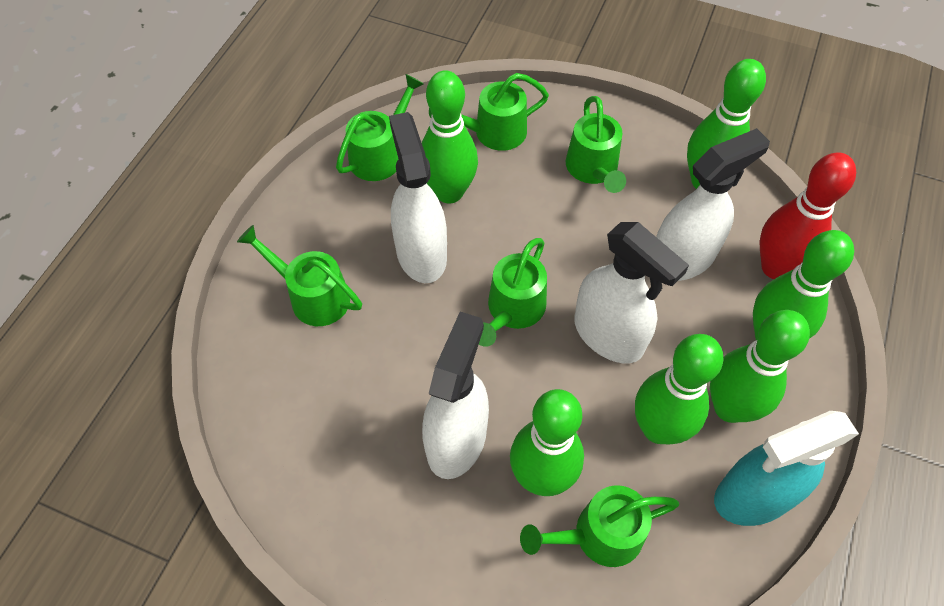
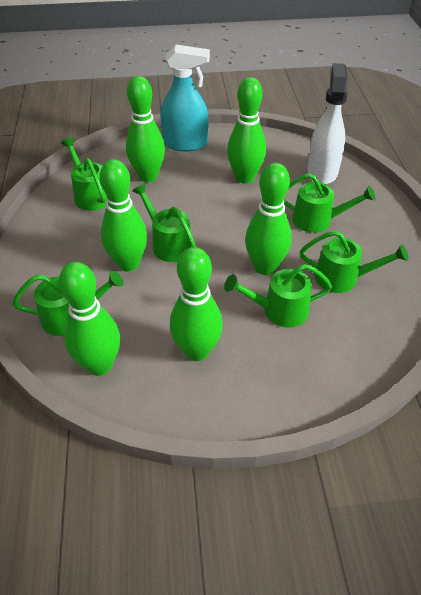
red bowling pin: 1 -> 0
white spray bottle: 4 -> 1

